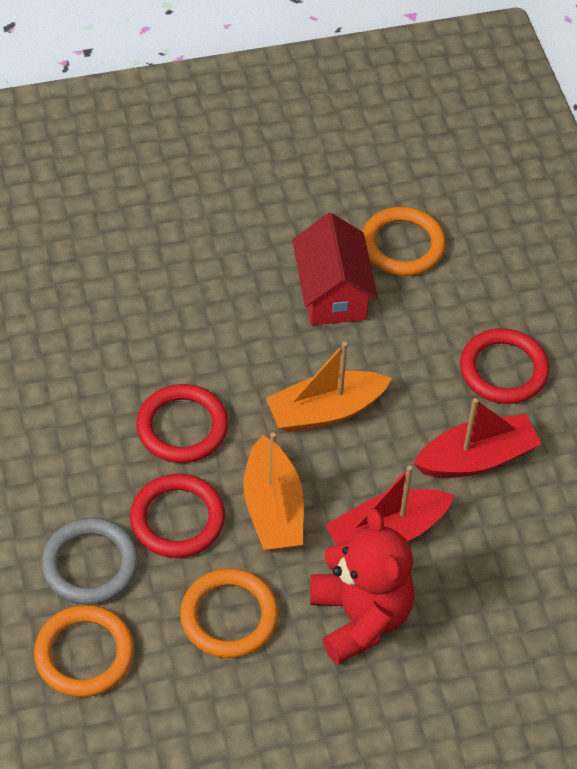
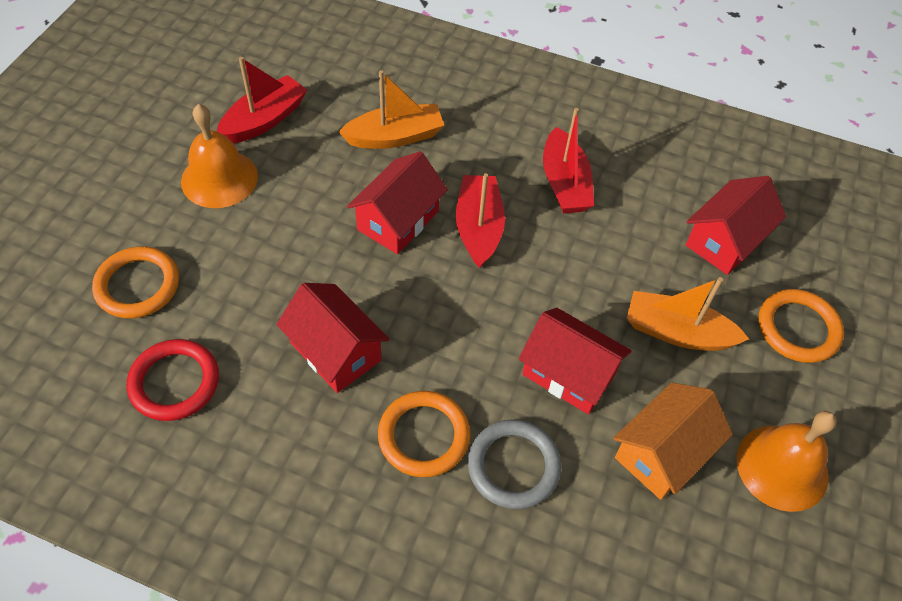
orange bell: 0 -> 2
orange house: 0 -> 1
red boat: 2 -> 3
red house: 1 -> 4
red ring: 3 -> 1
red teddy bear: 1 -> 0

